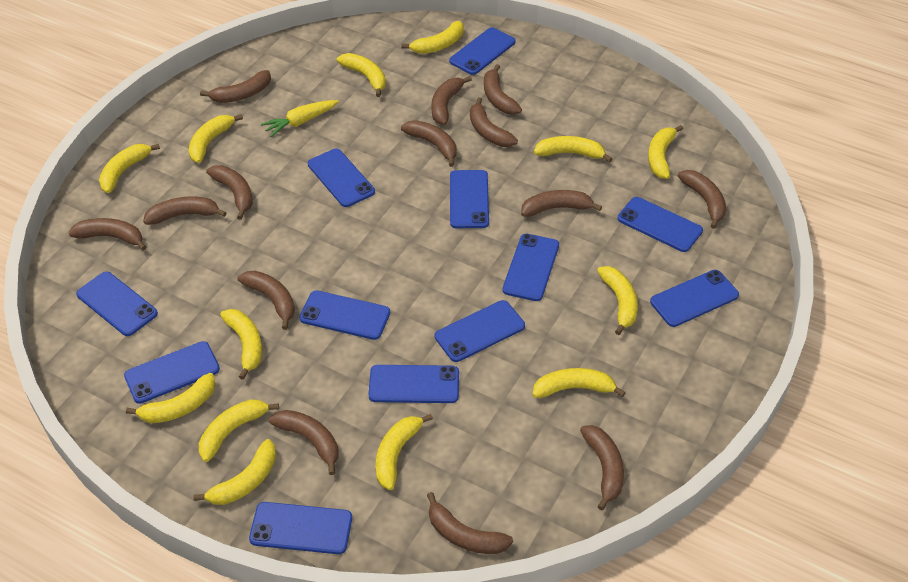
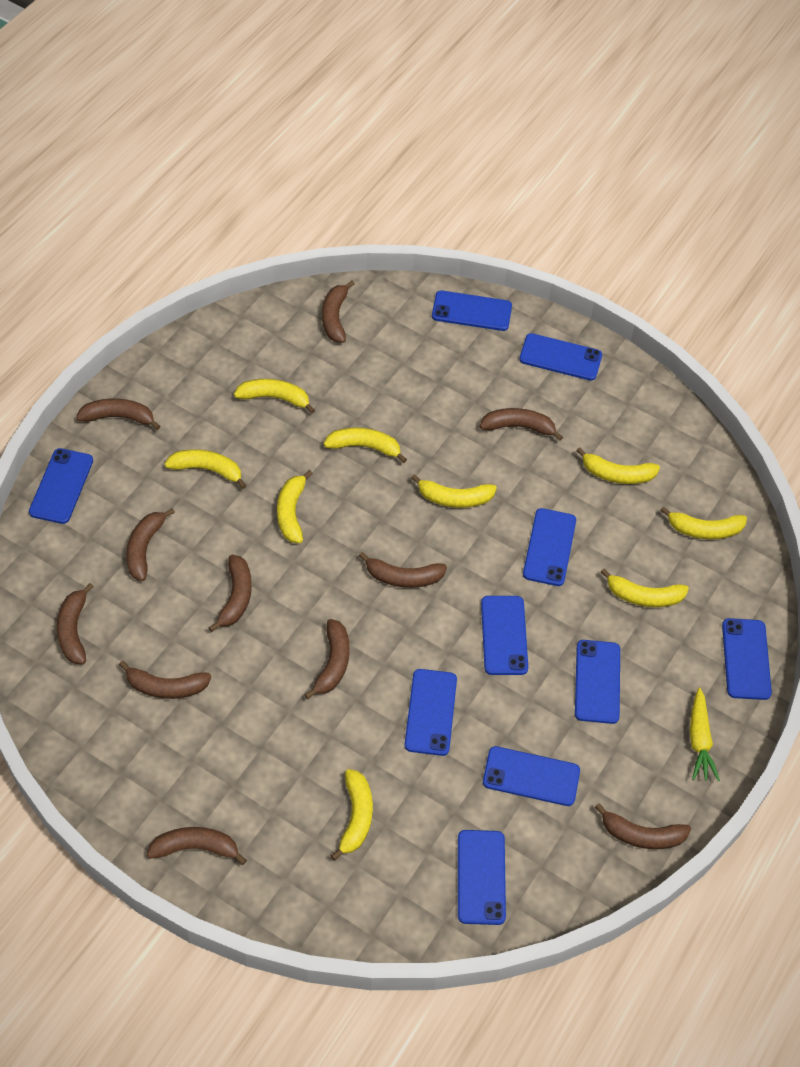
blue phone: 12 -> 10
brown banana: 14 -> 11
yellow banana: 13 -> 9

